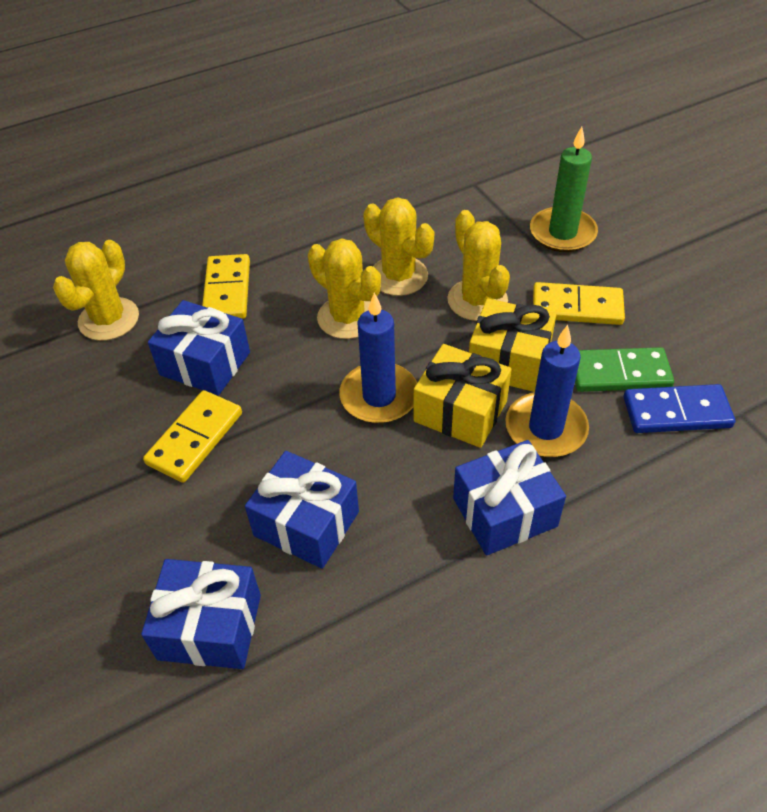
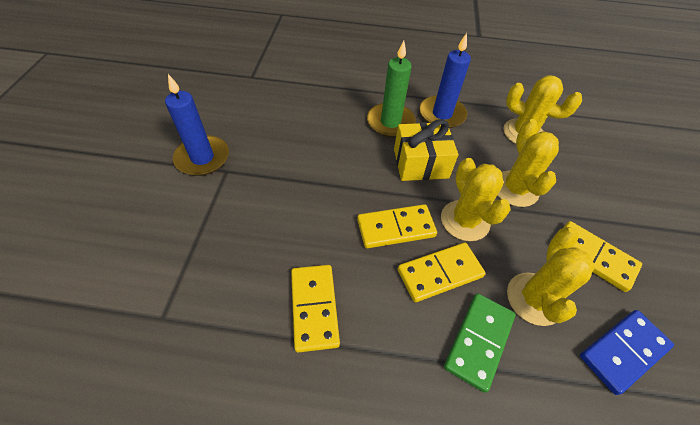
blue gift: 4 -> 0
yellow domino: 3 -> 4
yellow gift: 2 -> 1

